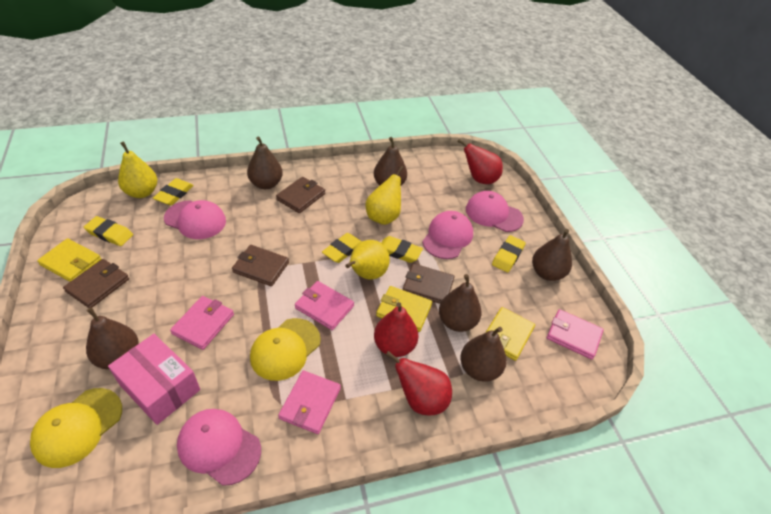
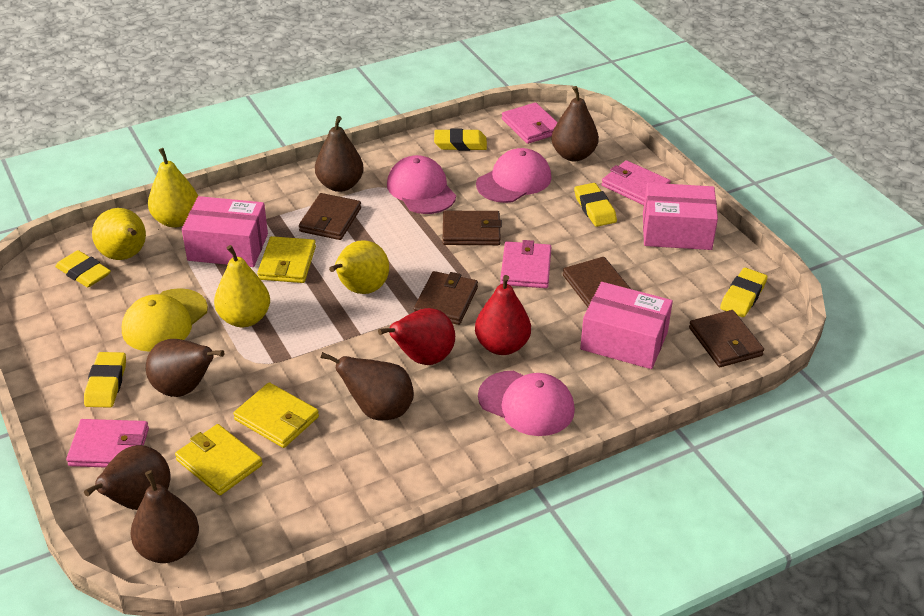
brown wallet: 4 -> 5
pink box: 1 -> 3
pink cap: 4 -> 3
red pear: 3 -> 2
yellow cap: 2 -> 1
yellow pear: 3 -> 4

